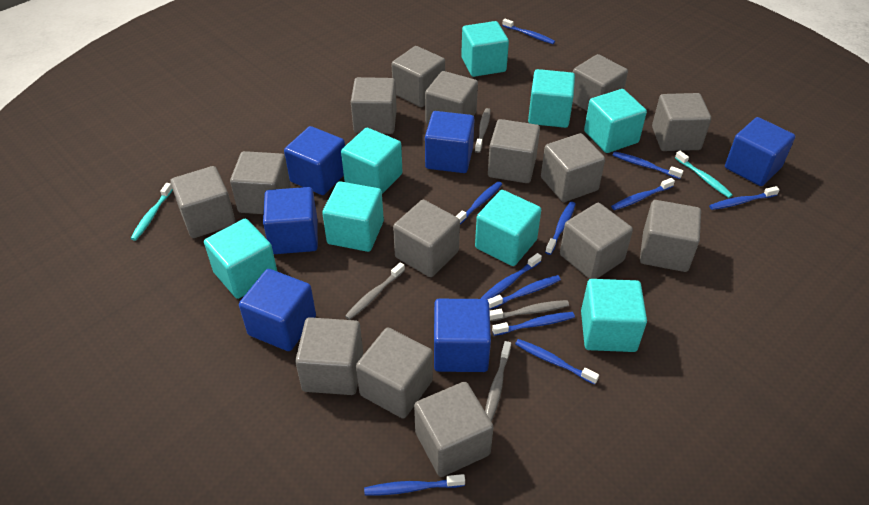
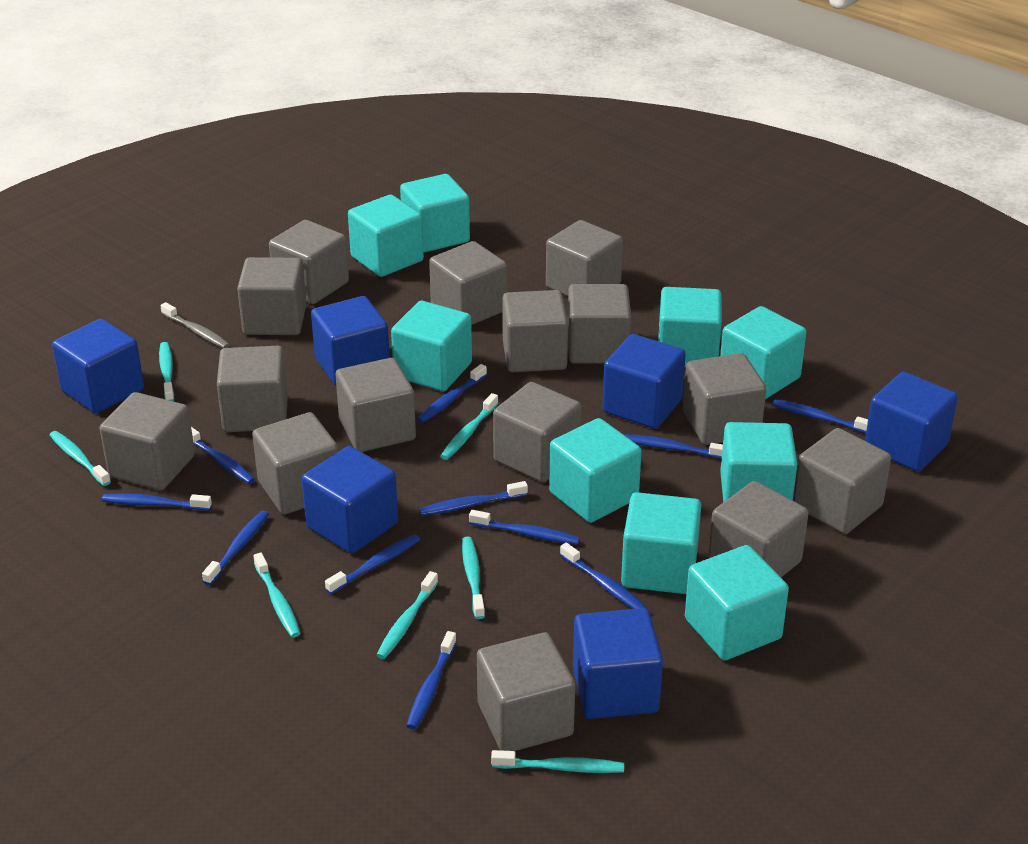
grey toothbrush: 4 -> 1
turquoise cube: 8 -> 9
turquoise toothbrush: 2 -> 7

